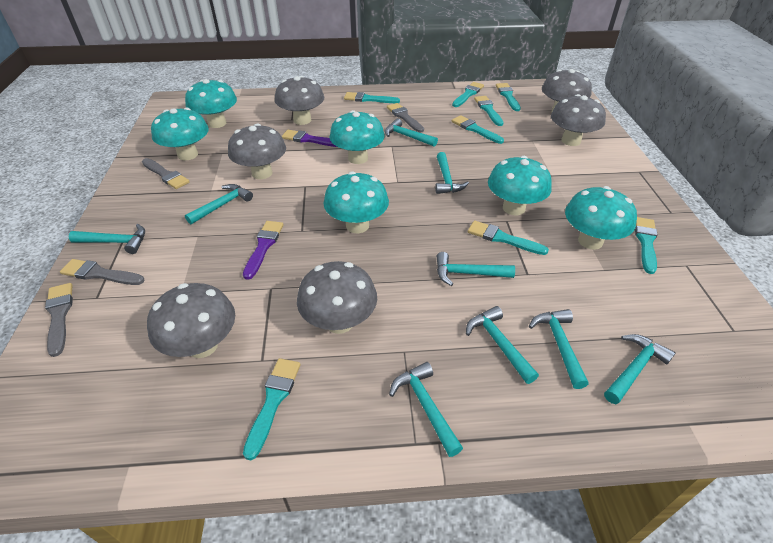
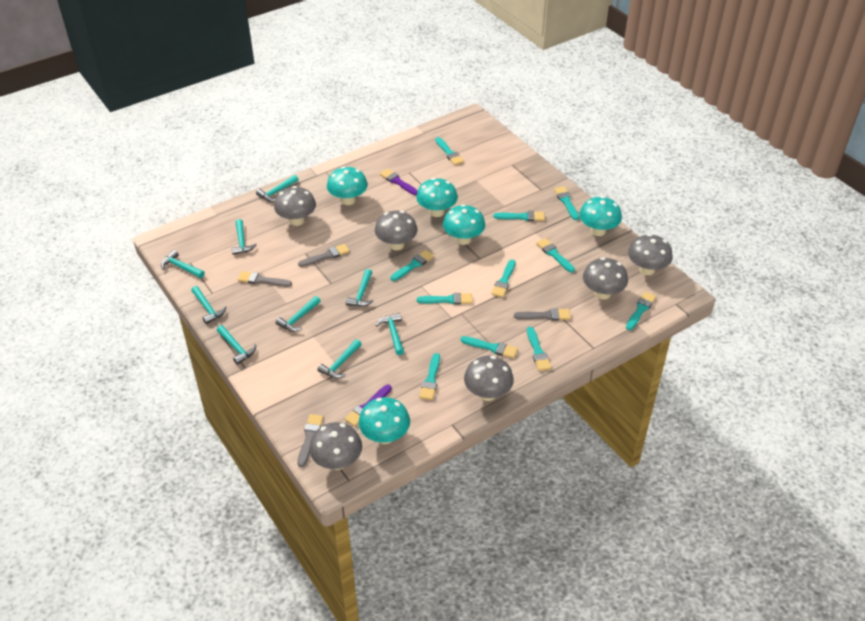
turquoise brush: 8 -> 11
turquoise mushroom: 6 -> 5

